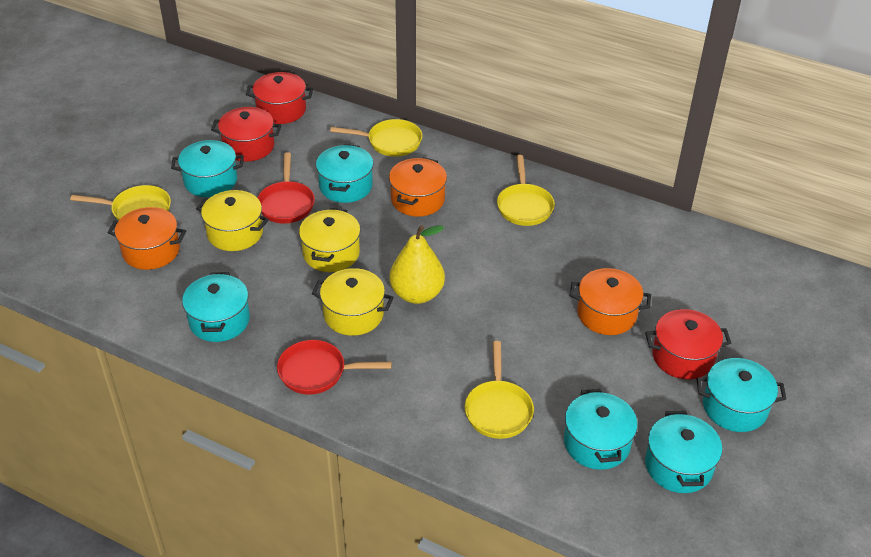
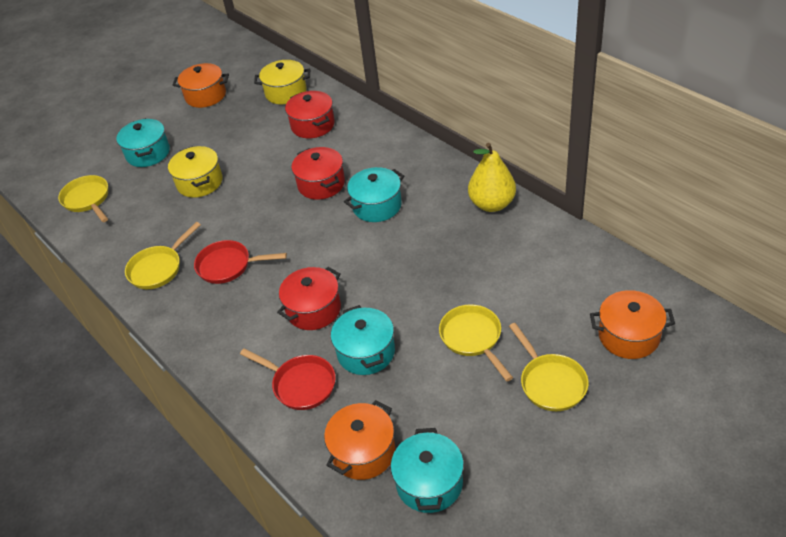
turquoise pot: 6 -> 4
yellow pot: 3 -> 2

